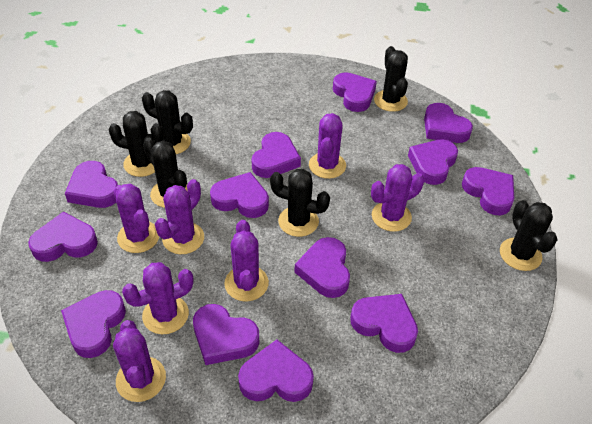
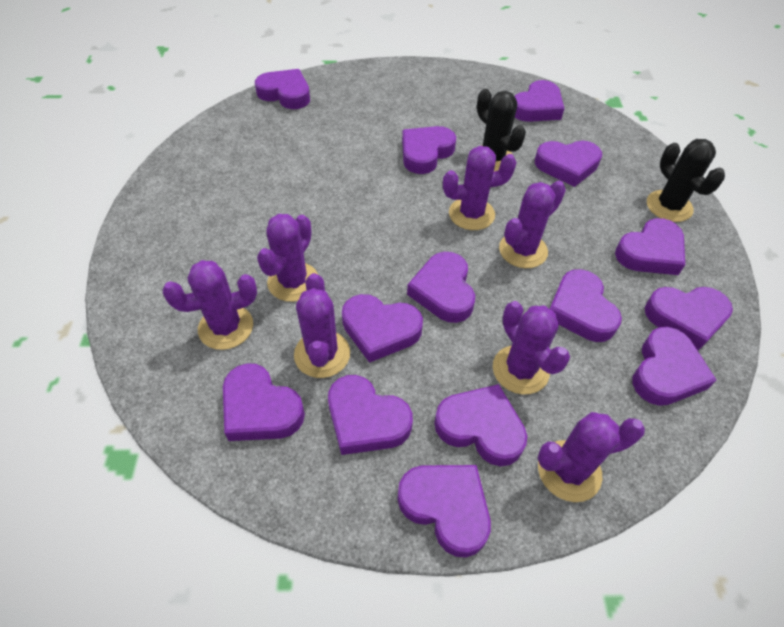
black cactus: 6 -> 2
purple heart: 13 -> 14

